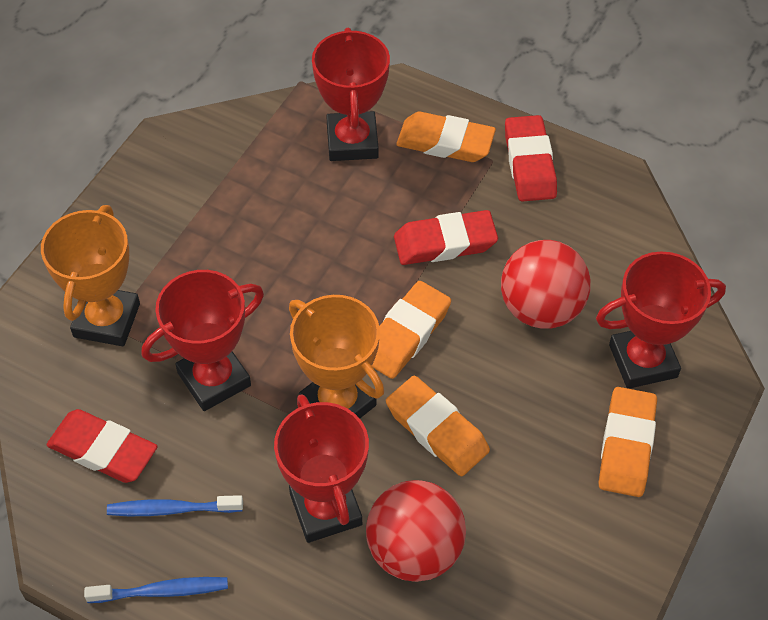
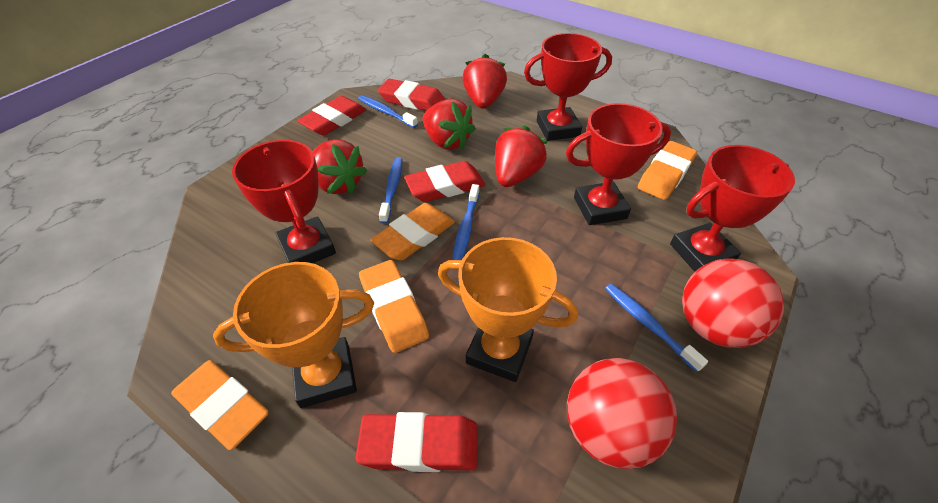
blue toothbrush: 2 -> 4
red eraser: 3 -> 4
red strawberry: 0 -> 4

